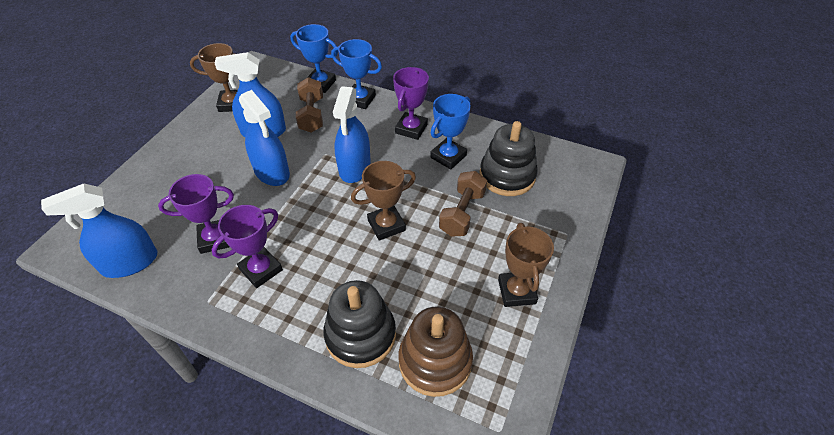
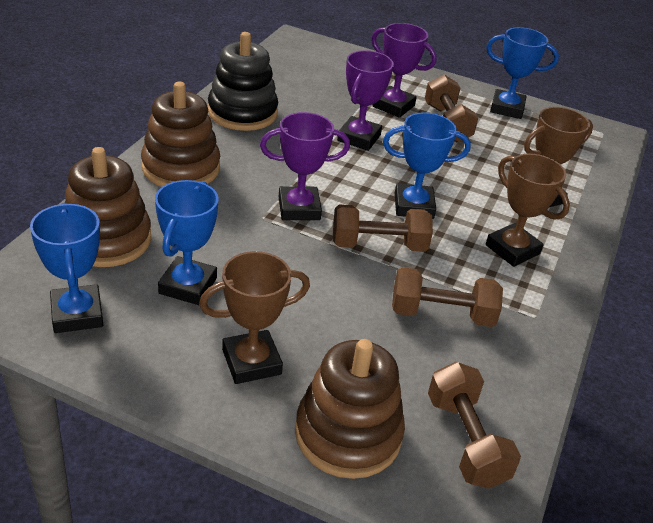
black stacking toy: 2 -> 1
blue spray bottle: 4 -> 0
blue trophy: 3 -> 4
brown dumbbell: 2 -> 4
brown stacking toy: 1 -> 3

